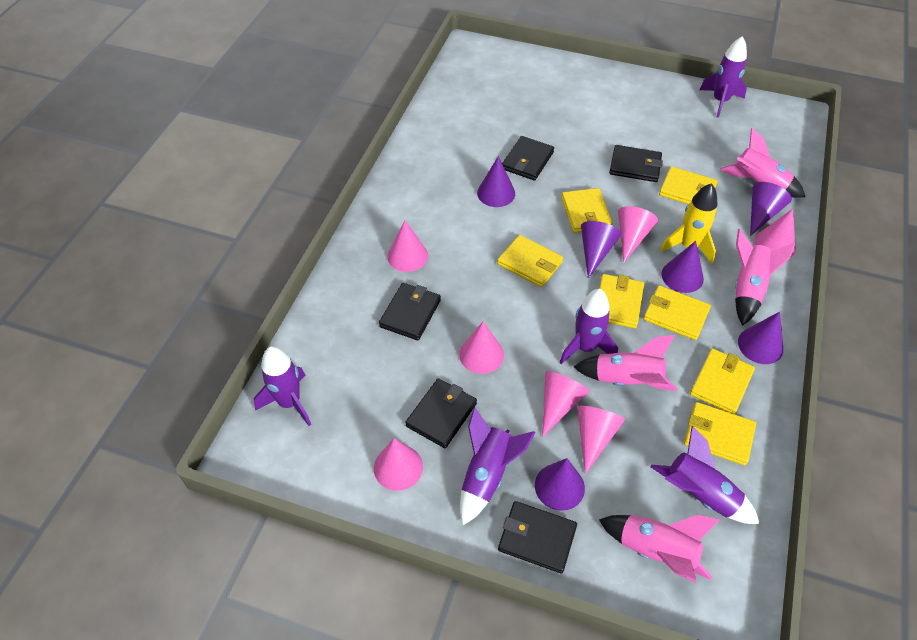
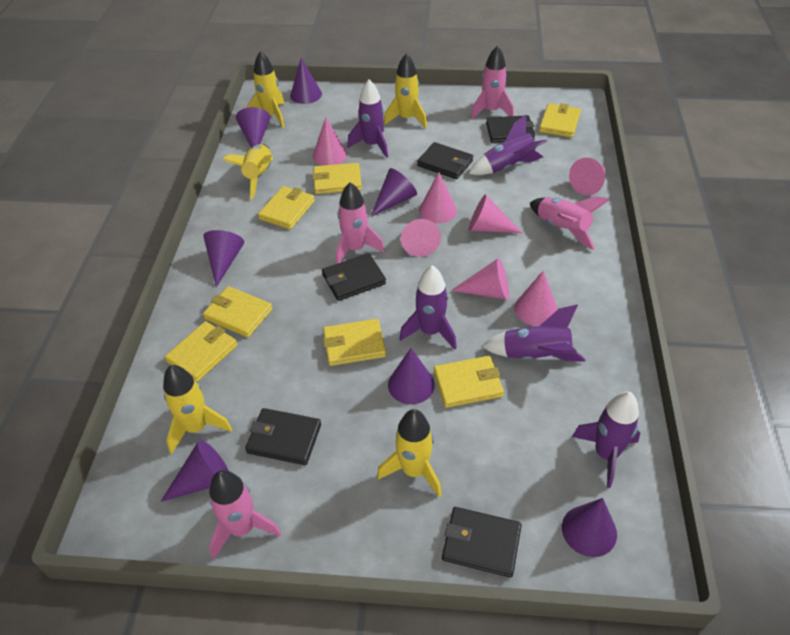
purple cone: 6 -> 7
yellow rocket: 1 -> 5

